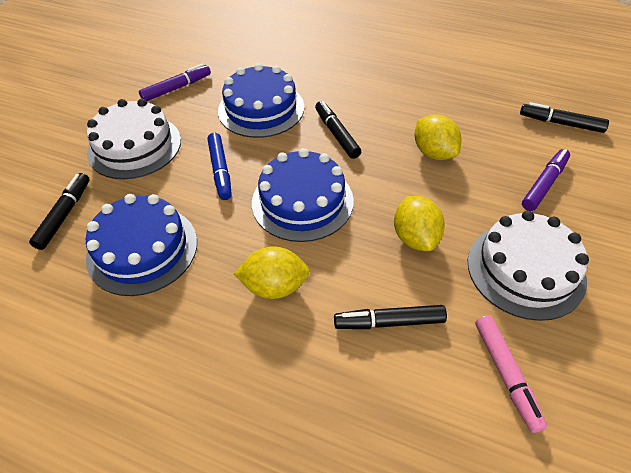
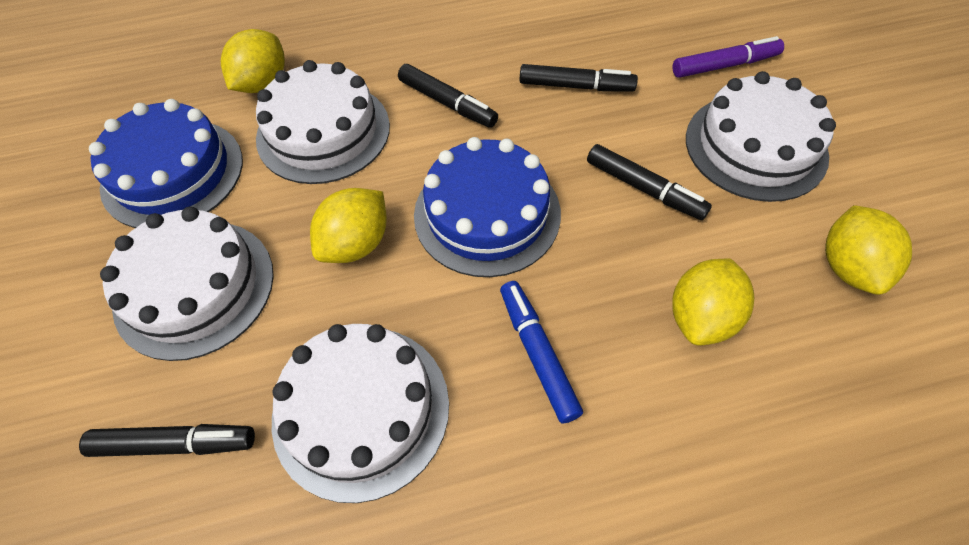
blue cake: 3 -> 2
pink marker: 1 -> 0
purple marker: 2 -> 1
white cake: 2 -> 4
yellow lemon: 3 -> 4

